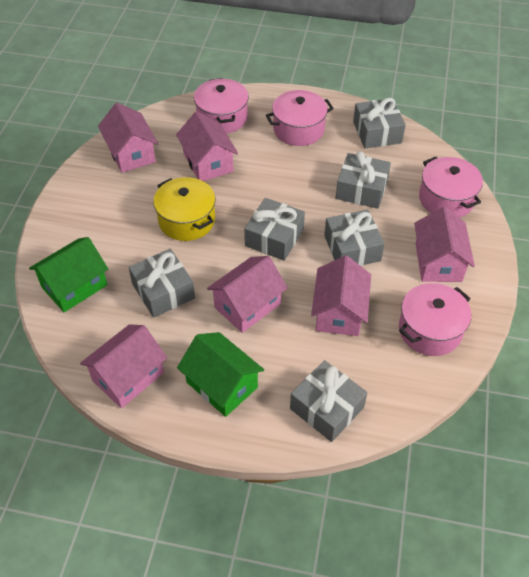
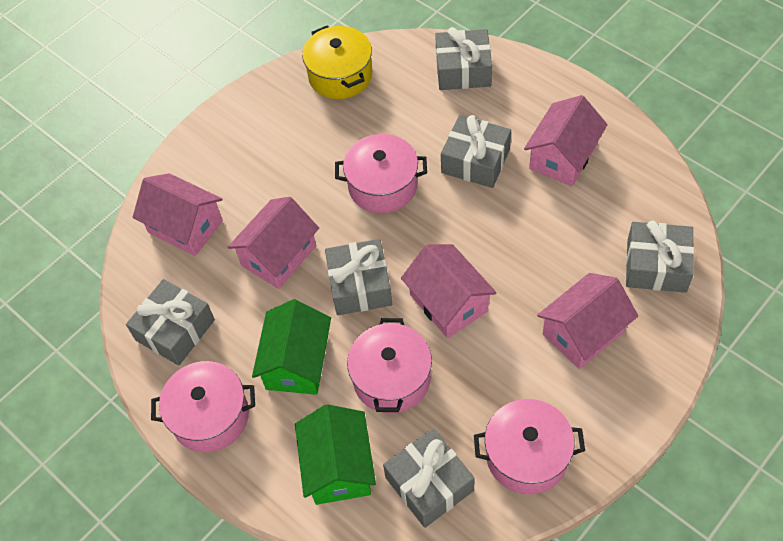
pink house: 6 -> 5

